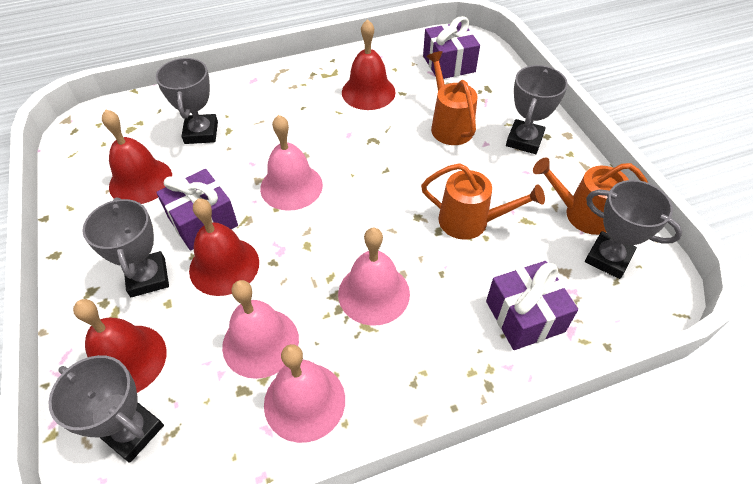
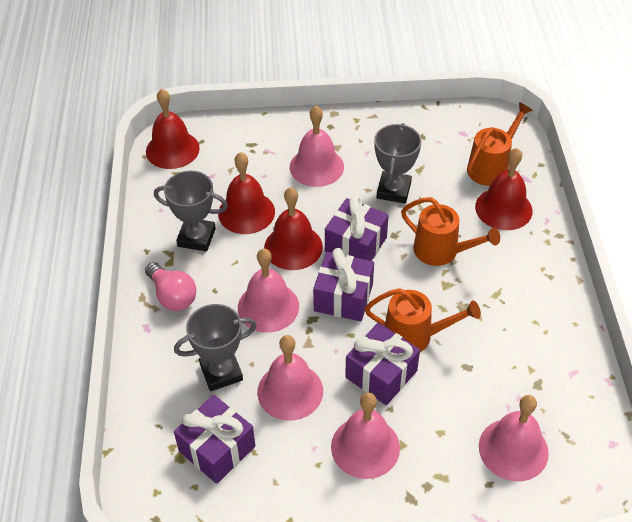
grey trophy: 5 -> 3
pink bell: 4 -> 5
pink light bulb: 0 -> 1
purple gift: 3 -> 4

